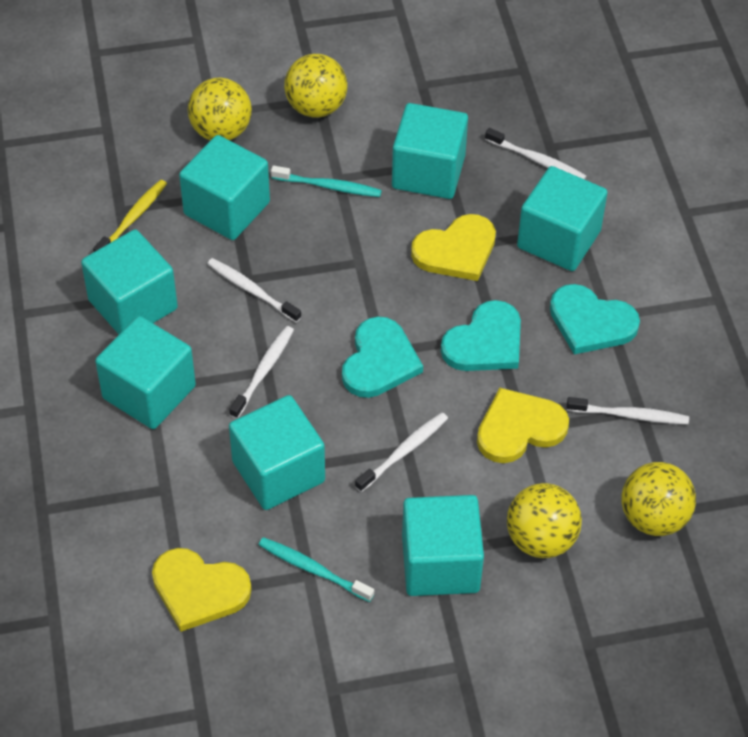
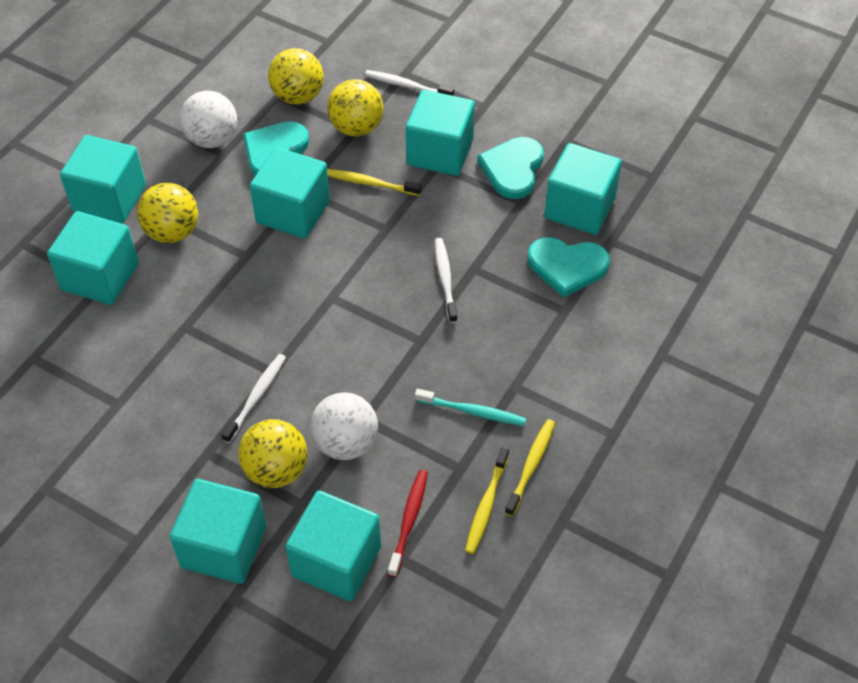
red toothbrush: 0 -> 1
turquoise toothbrush: 2 -> 1
white ball: 0 -> 2
white toothbrush: 5 -> 3
yellow heart: 3 -> 0
yellow toothbrush: 1 -> 3

